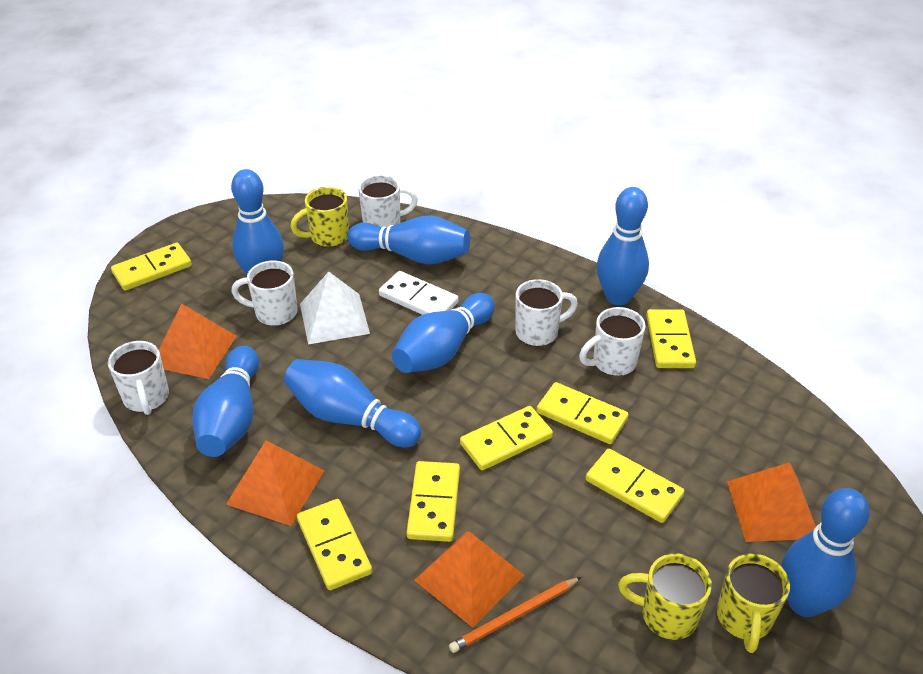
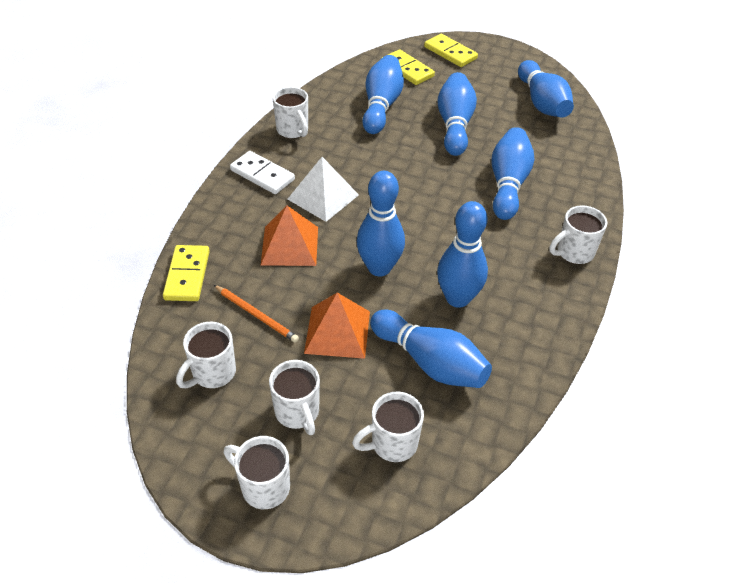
orange pyramid: 4 -> 2
white mug: 5 -> 6
yellow domino: 7 -> 3
yellow mug: 3 -> 0

